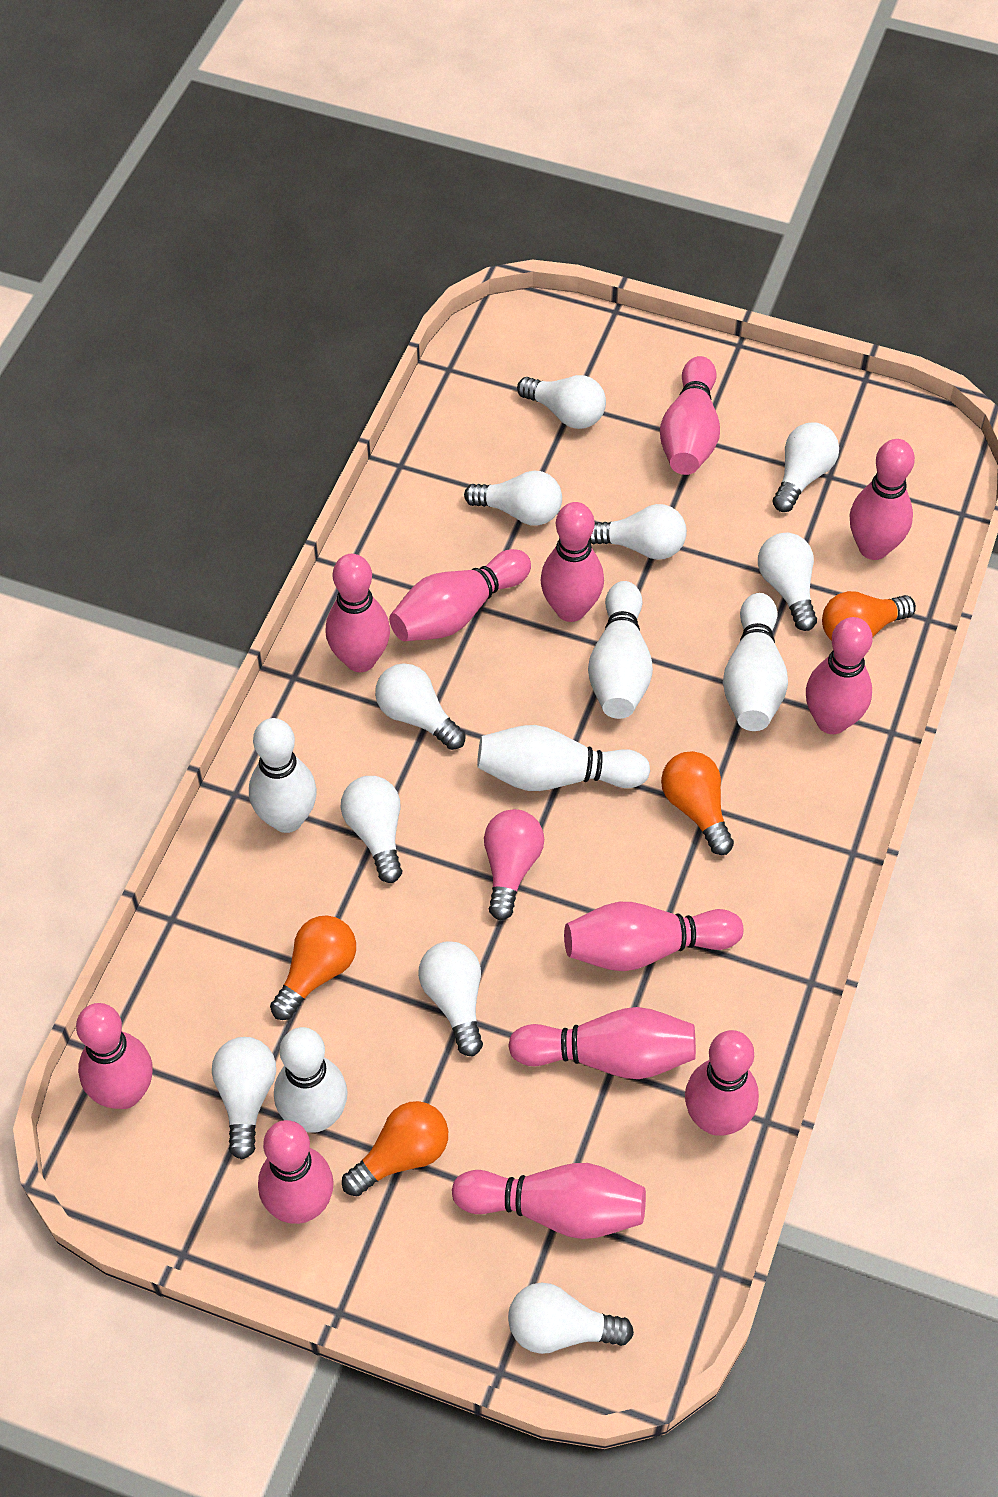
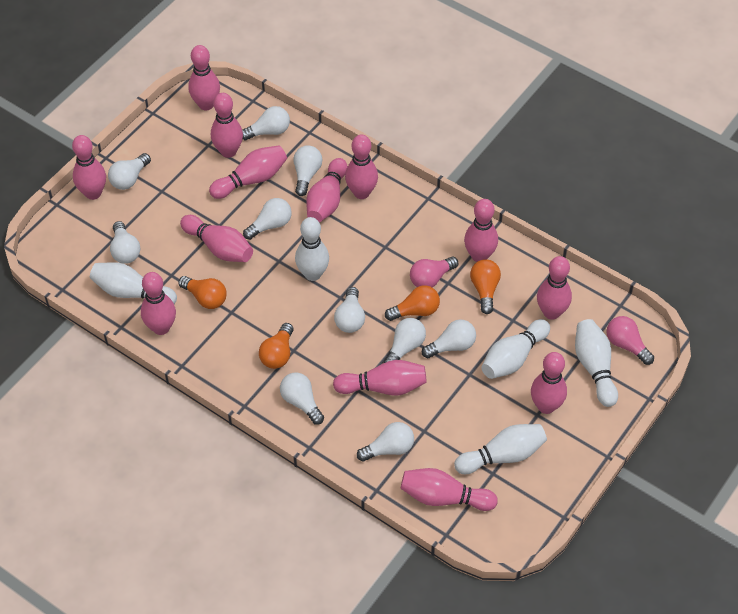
pink bowling pin: 12 -> 13
pink light bulb: 1 -> 2

